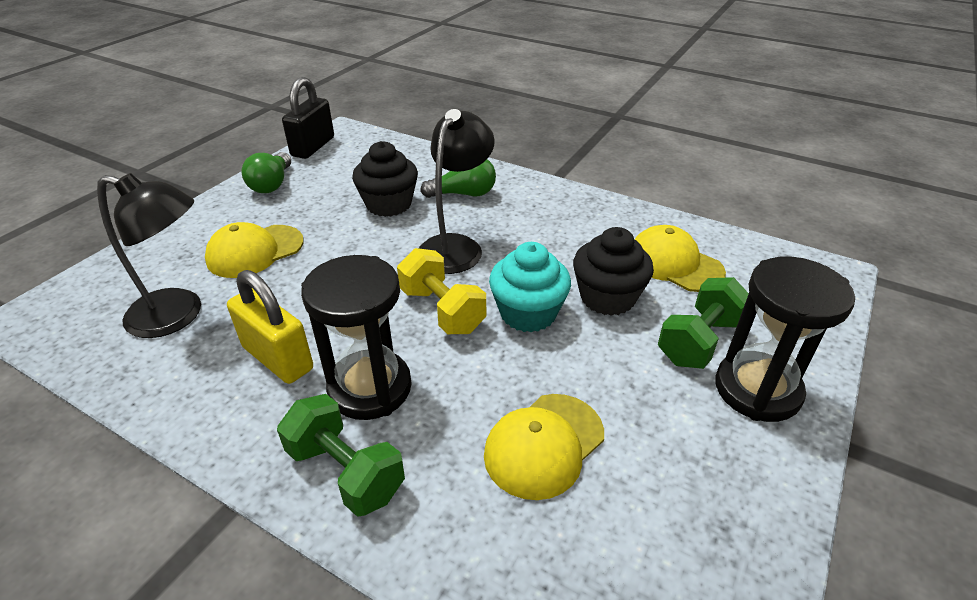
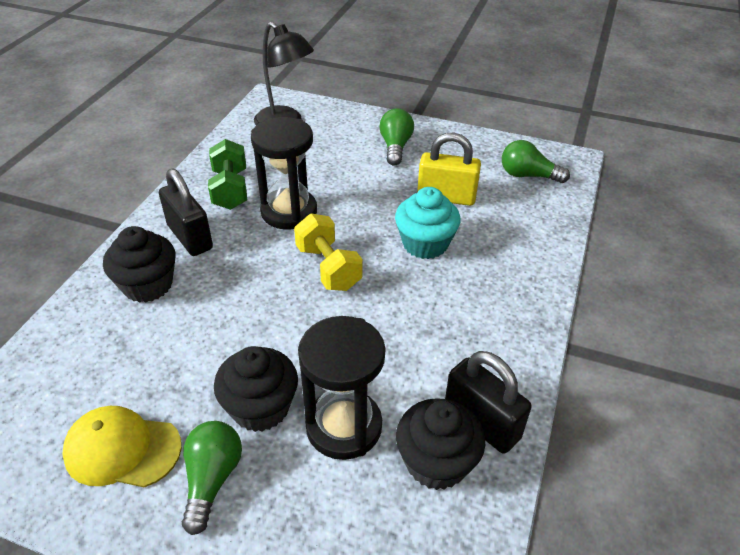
black cupcake: 2 -> 3
black lamp: 2 -> 1
black padlock: 1 -> 2
green dumbbell: 2 -> 1
green light bulb: 2 -> 3
yellow cap: 3 -> 1

